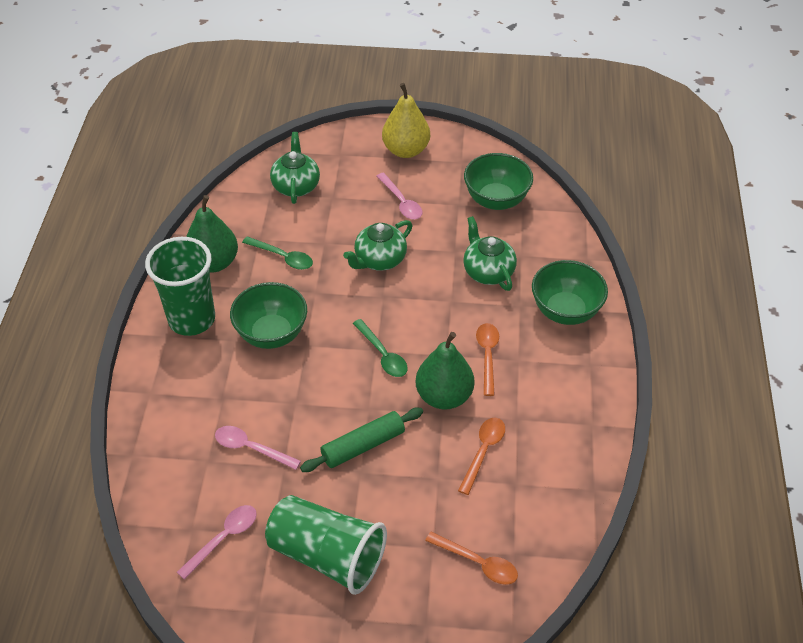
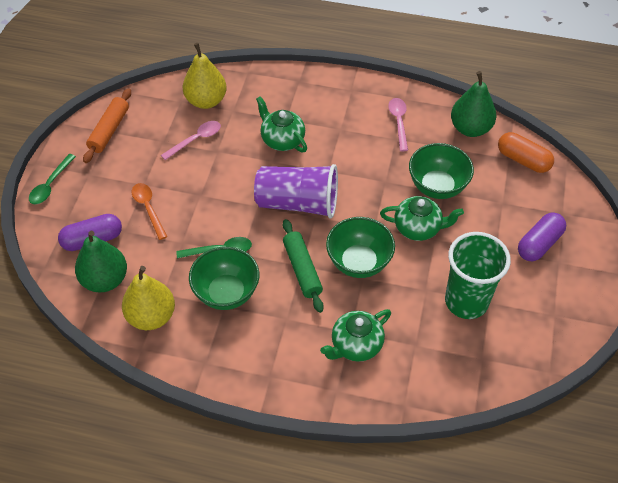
green cup: 2 -> 1
orange capsule: 0 -> 1
orange rolling pin: 0 -> 1
orange spoon: 3 -> 1
pink spoon: 3 -> 2
purple capsule: 0 -> 2
purple cup: 0 -> 1
yellow pear: 1 -> 2

